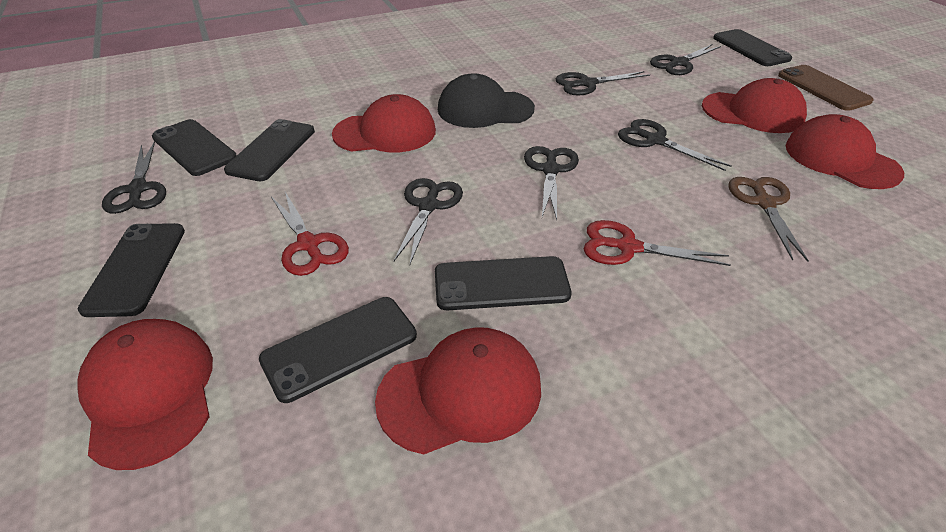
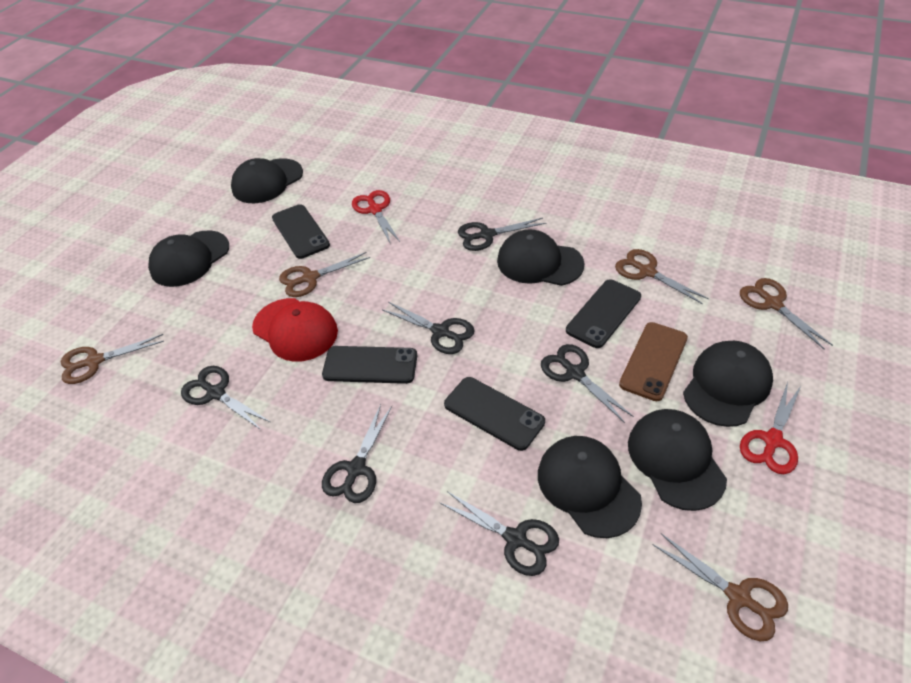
black cap: 1 -> 6
black phone: 6 -> 4
brown scissors: 1 -> 5
red cap: 5 -> 1

